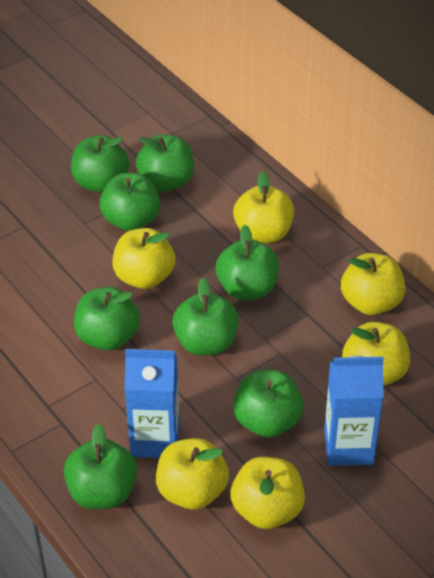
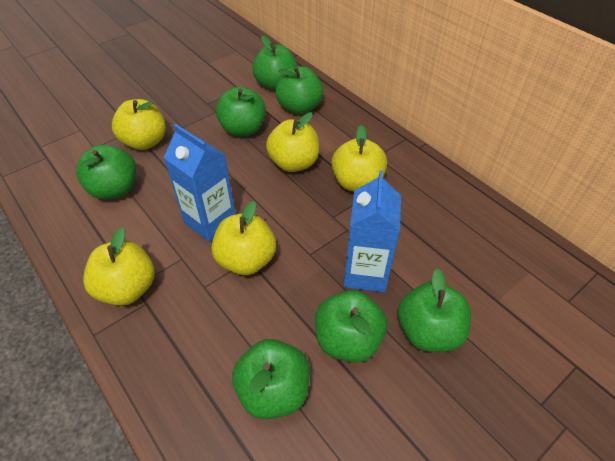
green apple: 8 -> 7
yellow apple: 6 -> 5

